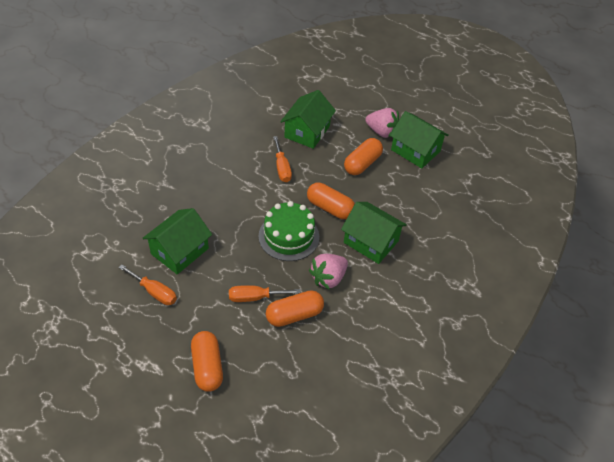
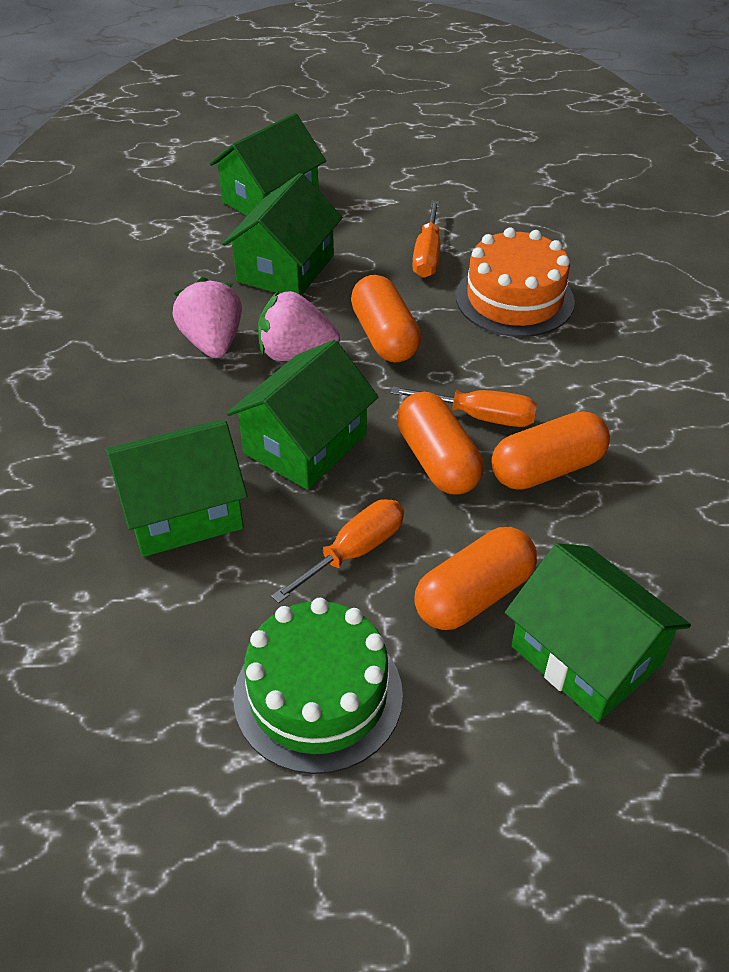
green house: 4 -> 5
orange cake: 0 -> 1

